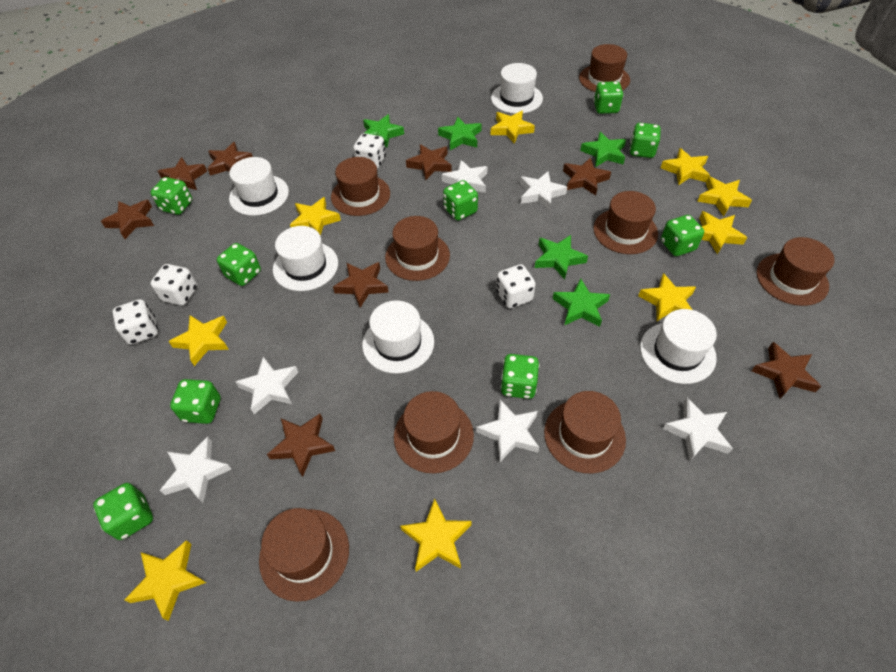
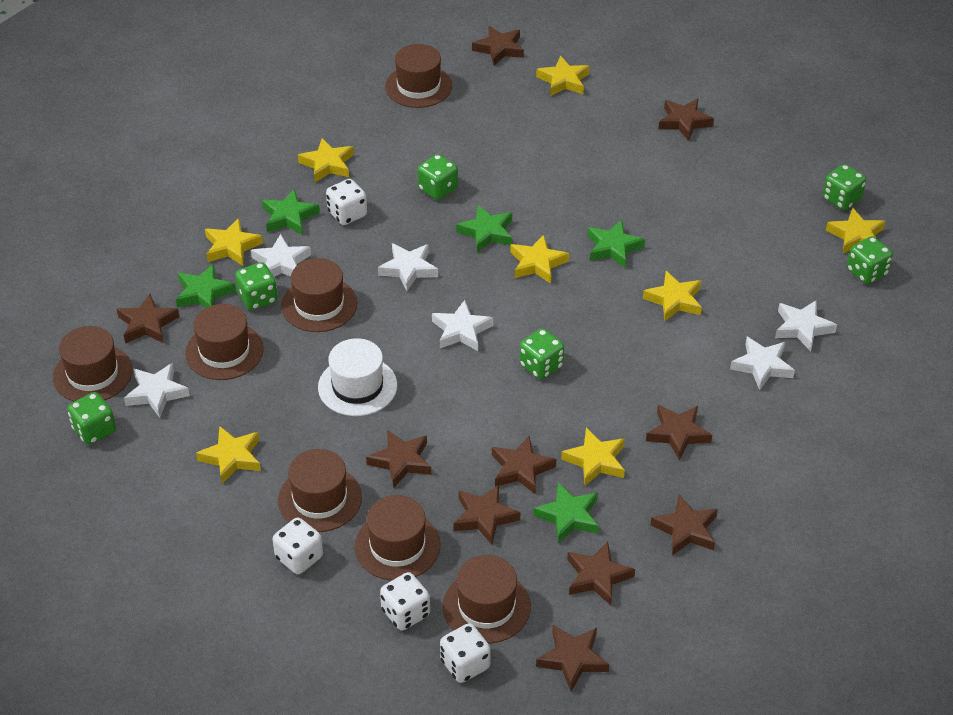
brown hat: 8 -> 7
brown star: 8 -> 10
green dice: 9 -> 6
white hat: 5 -> 1
yellow star: 9 -> 8

